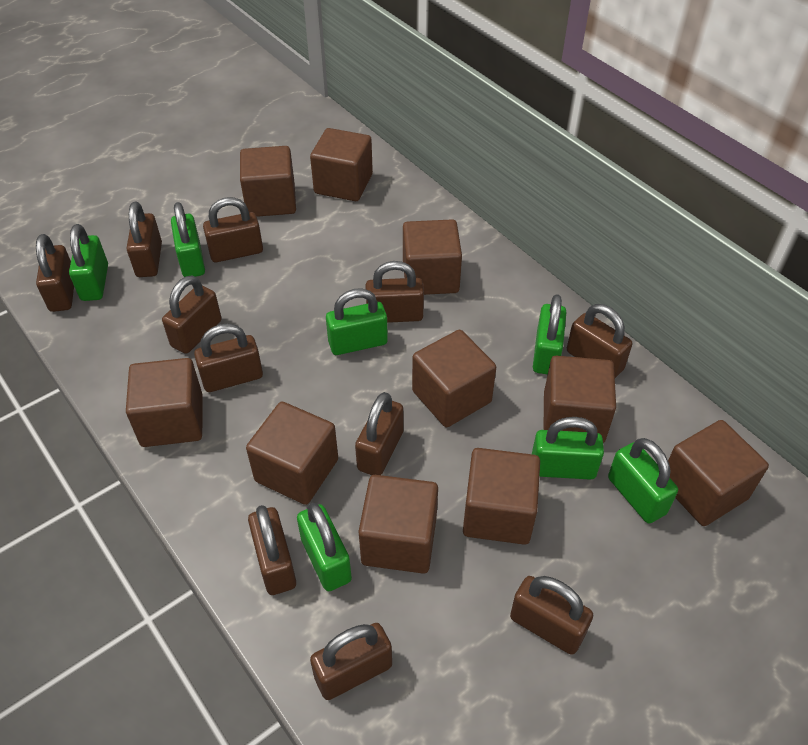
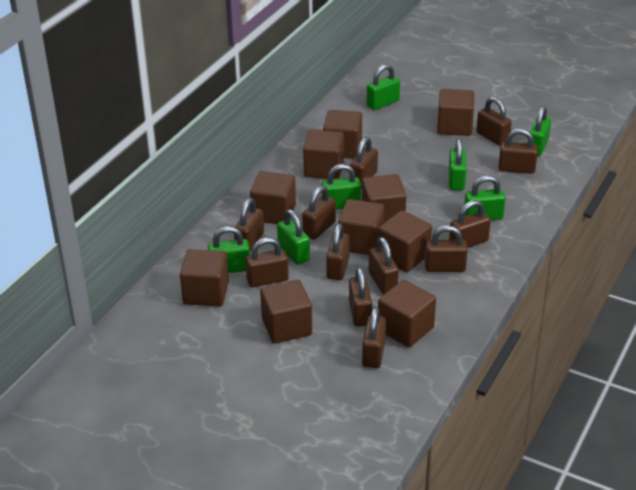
brown padlock: 11 -> 12

